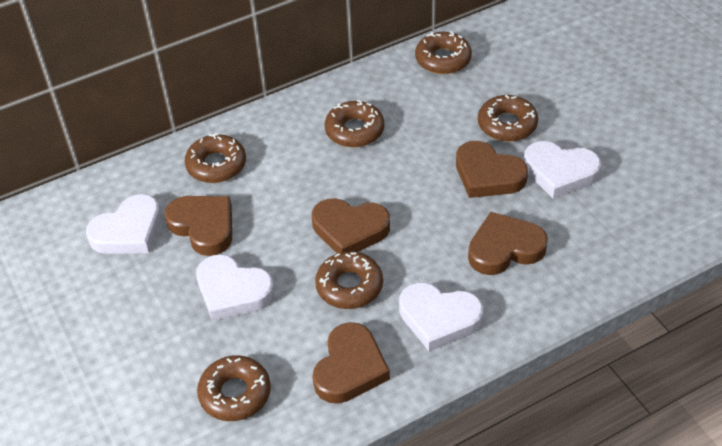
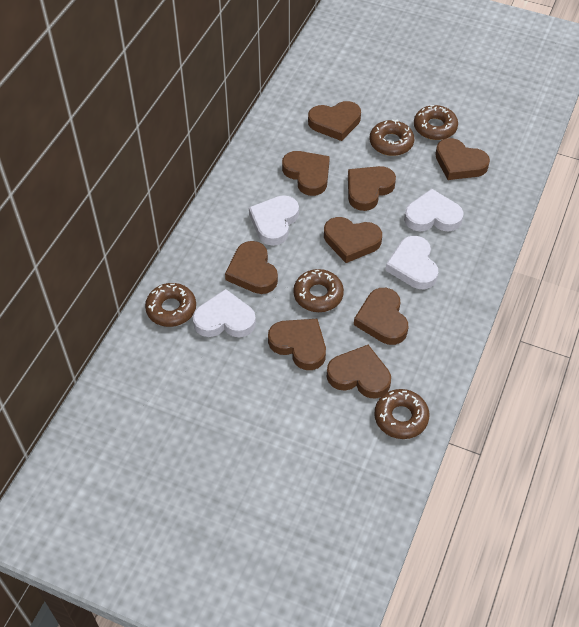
brown donut: 6 -> 5
brown heart: 5 -> 9

